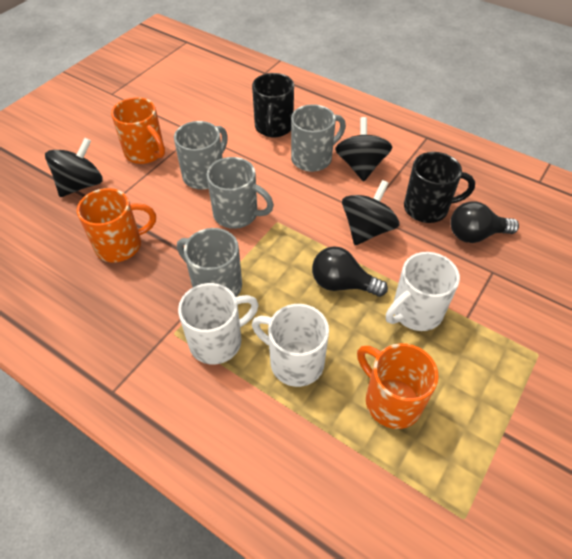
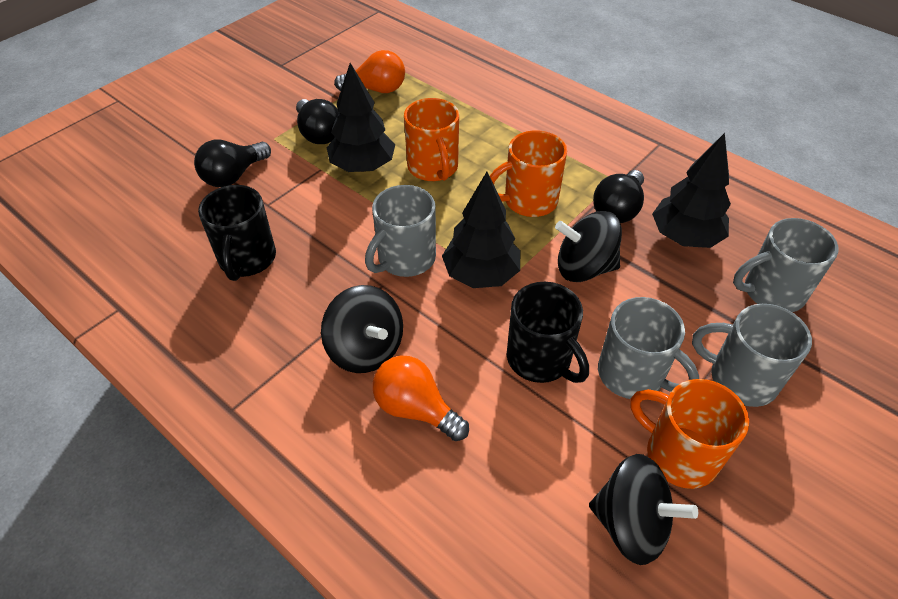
black light bulb: 2 -> 3
black tree: 0 -> 3
orange light bulb: 0 -> 2
white mug: 3 -> 0

